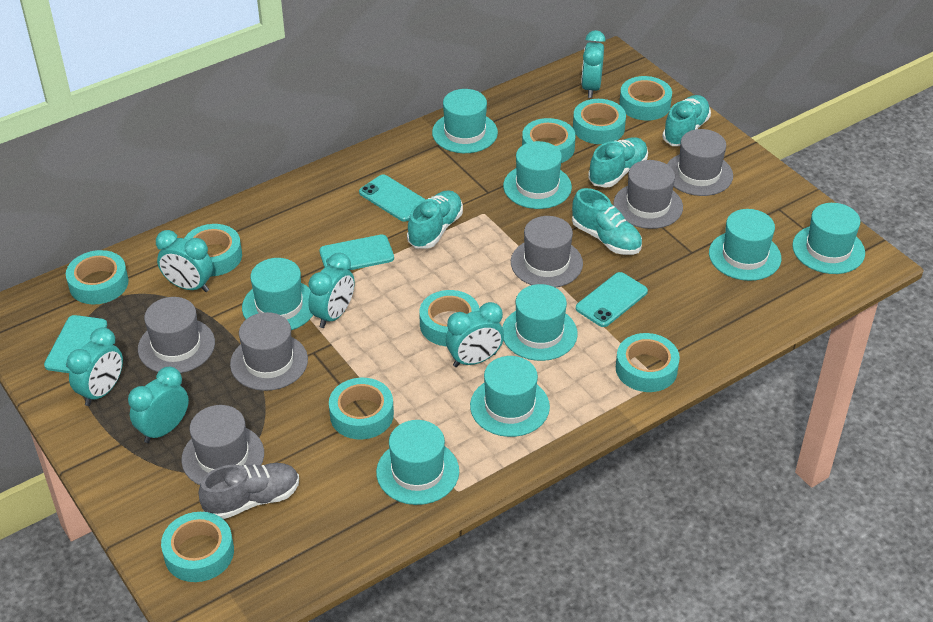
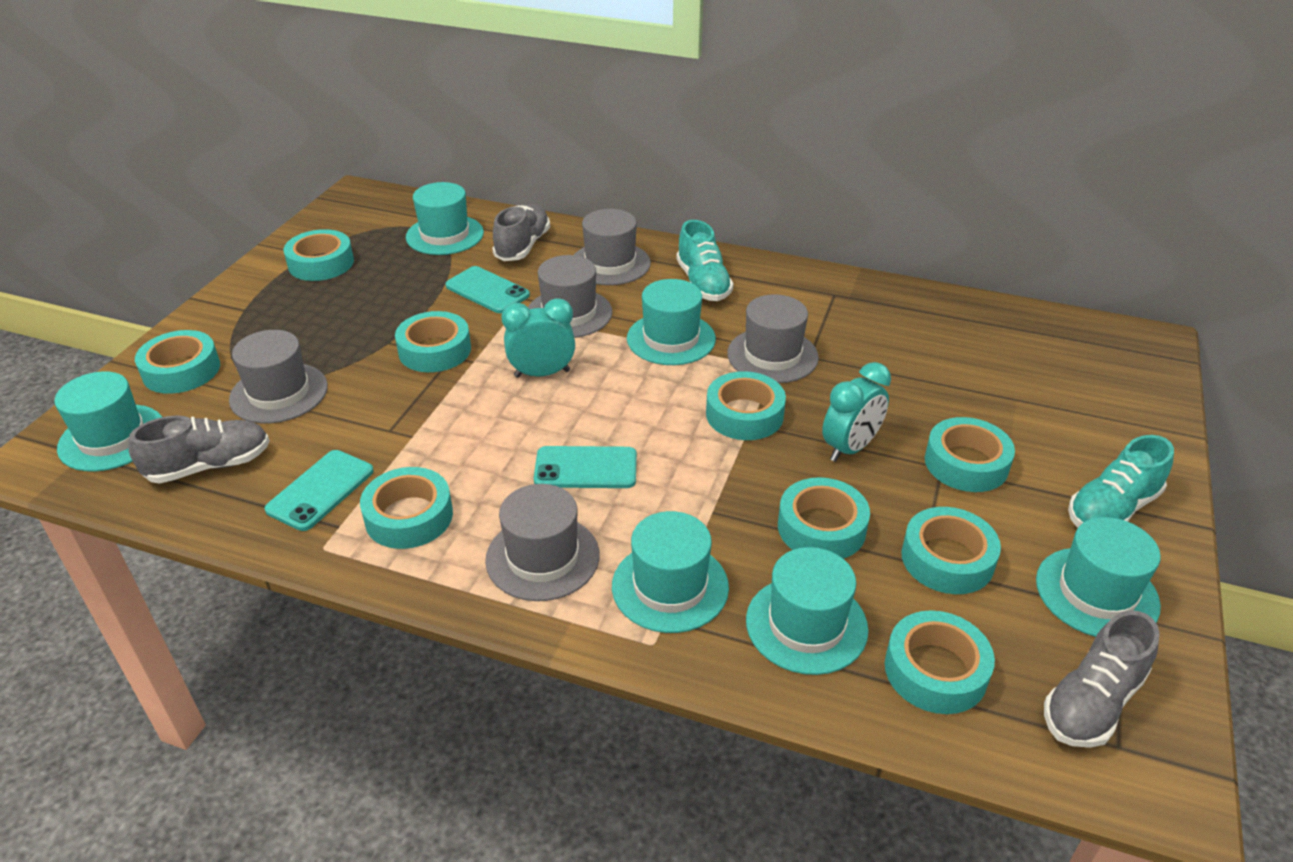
grey hat: 6 -> 5
grey shoe: 1 -> 3
turquoise clock: 6 -> 2
turquoise hat: 8 -> 6
turquoise phone: 4 -> 3
turquoise shoe: 4 -> 2

